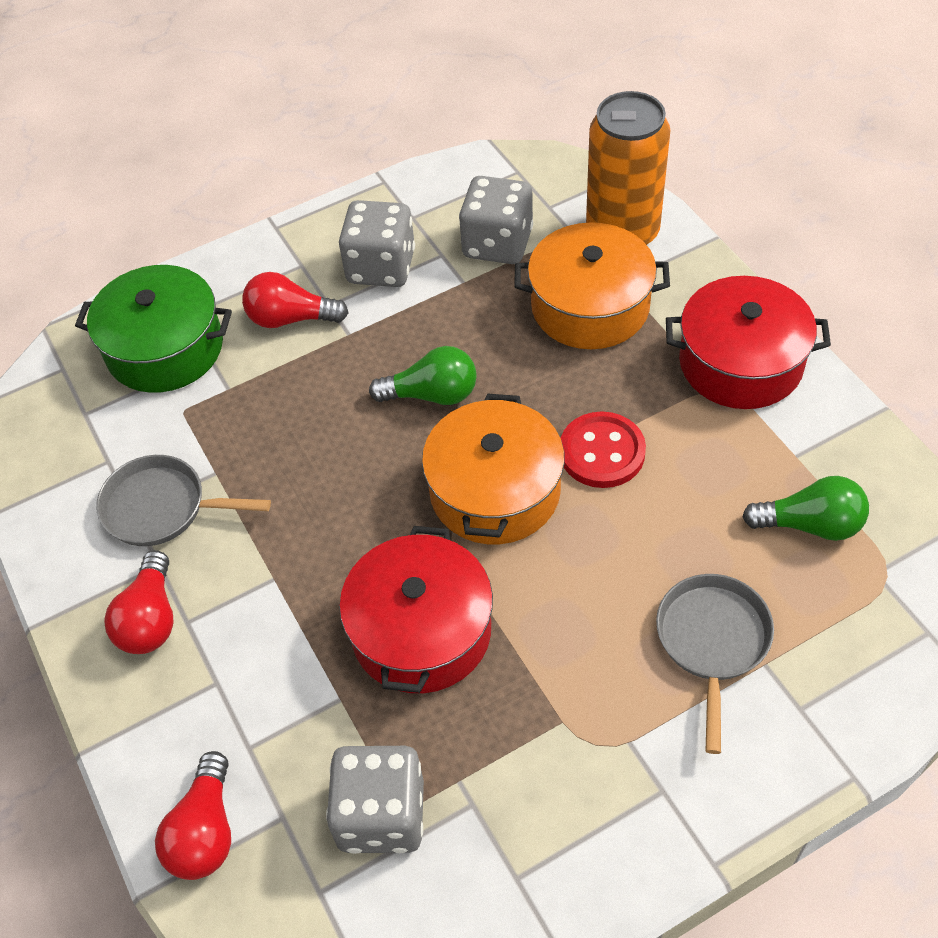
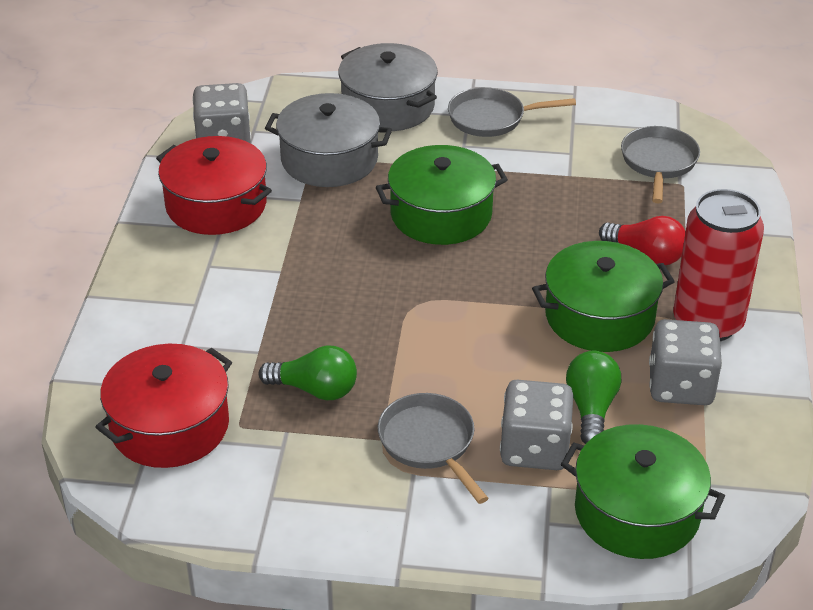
green pot: 1 -> 3
grey pan: 2 -> 3
grey pot: 0 -> 2
orange can: 1 -> 0
orange pot: 2 -> 0
red button: 1 -> 0
red can: 0 -> 1
red light bulb: 3 -> 1

